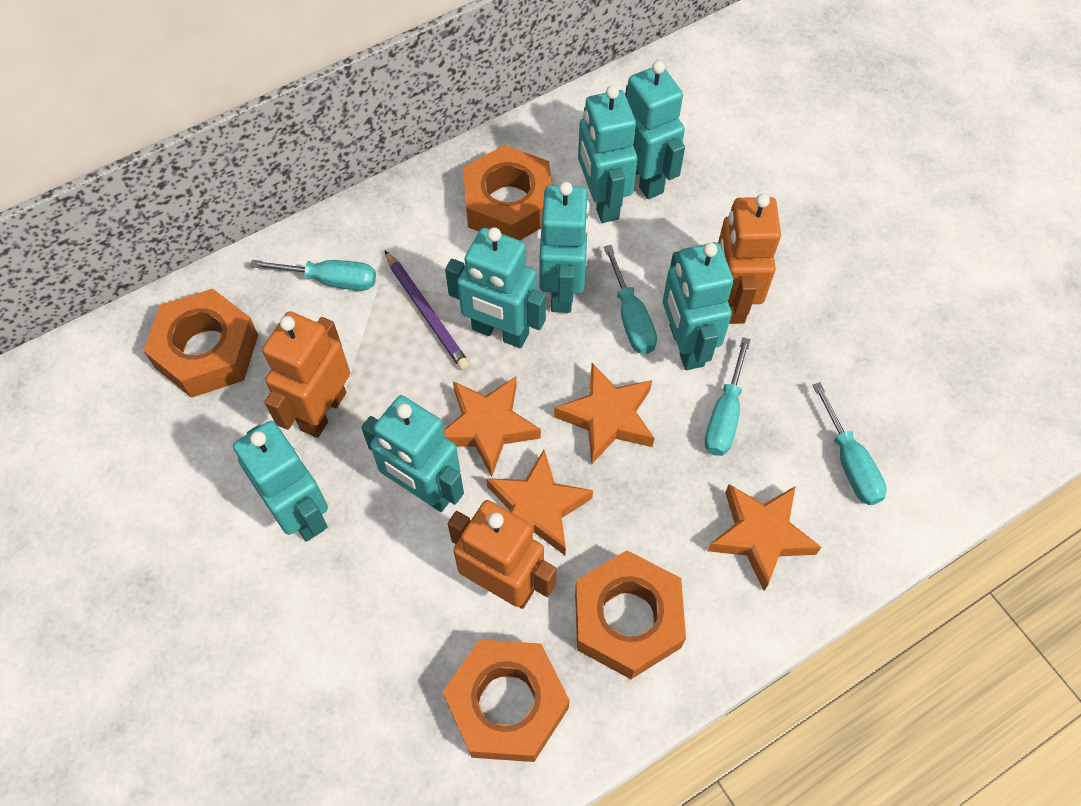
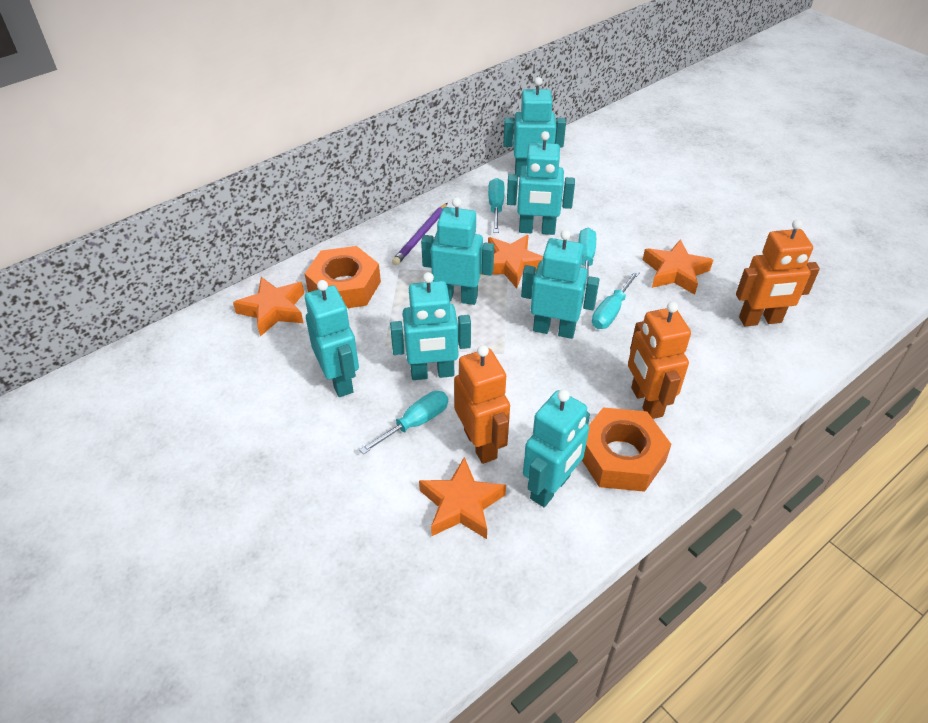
orange nut: 4 -> 2

